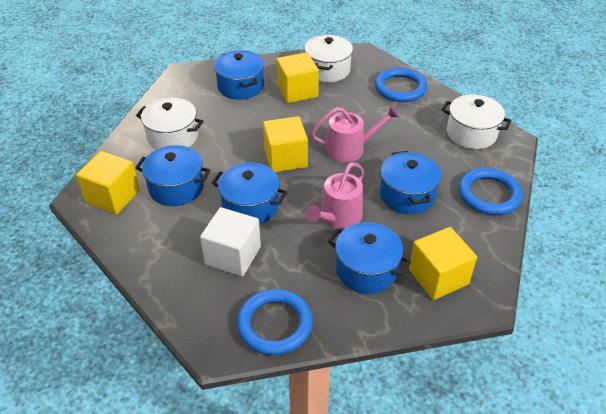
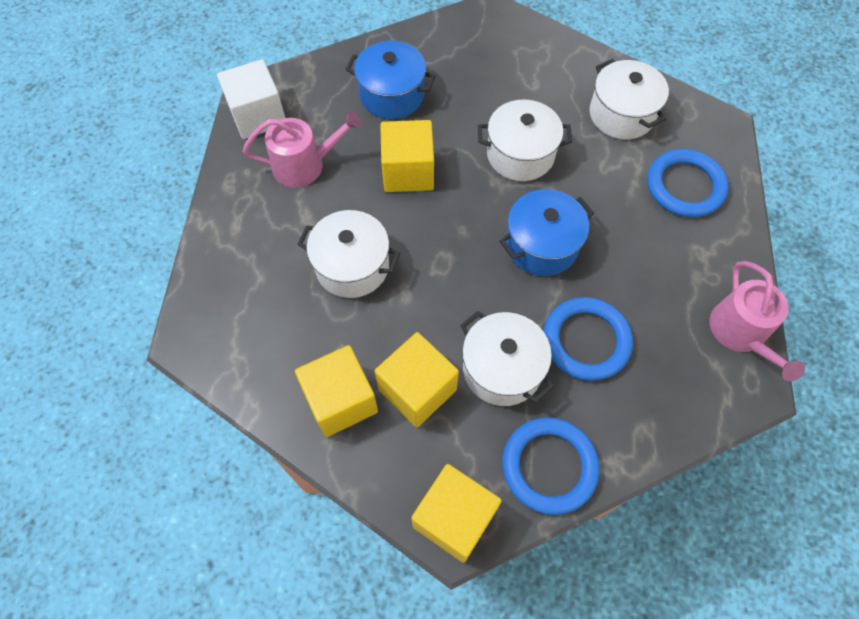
blue pot: 5 -> 2
white pot: 3 -> 4

